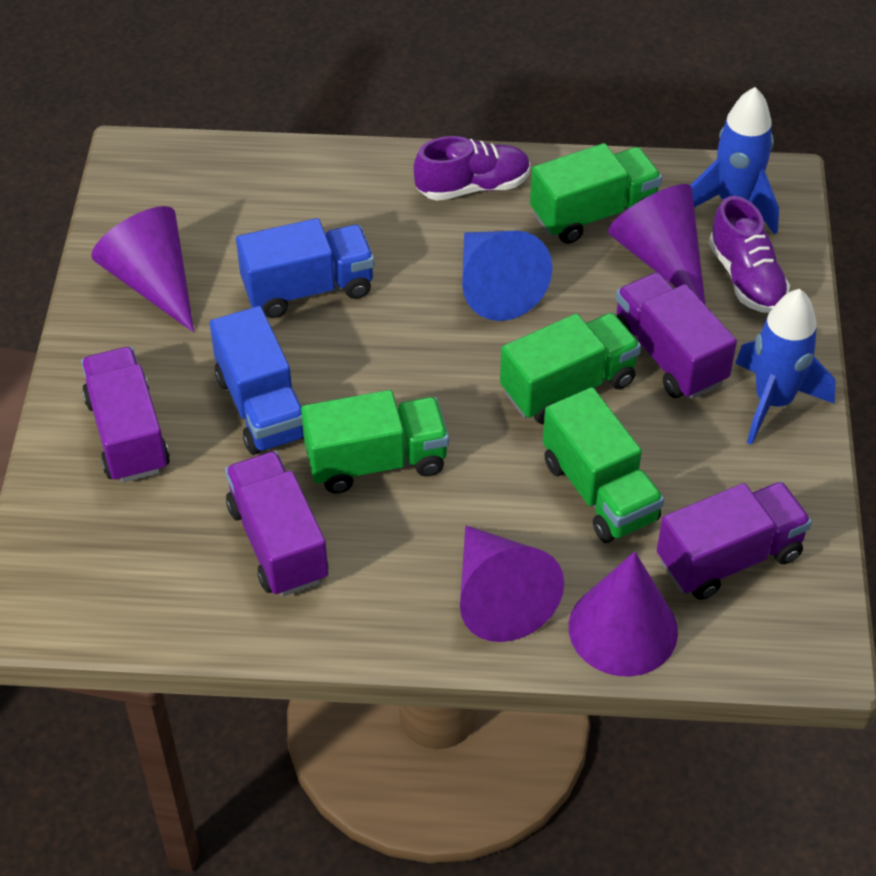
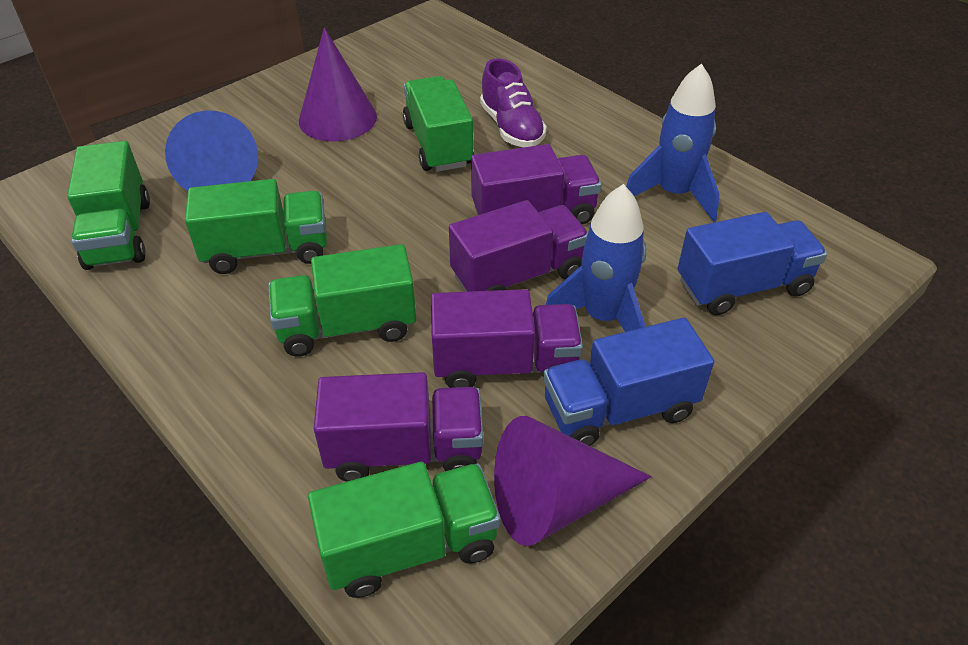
green truck: 4 -> 5
purple cone: 4 -> 2
purple shoe: 2 -> 1

